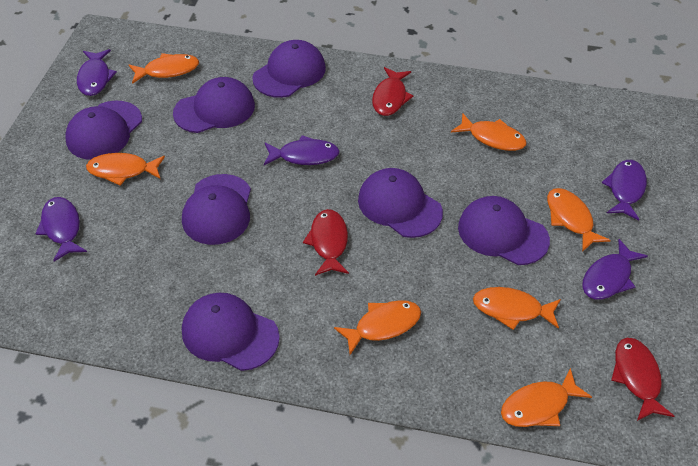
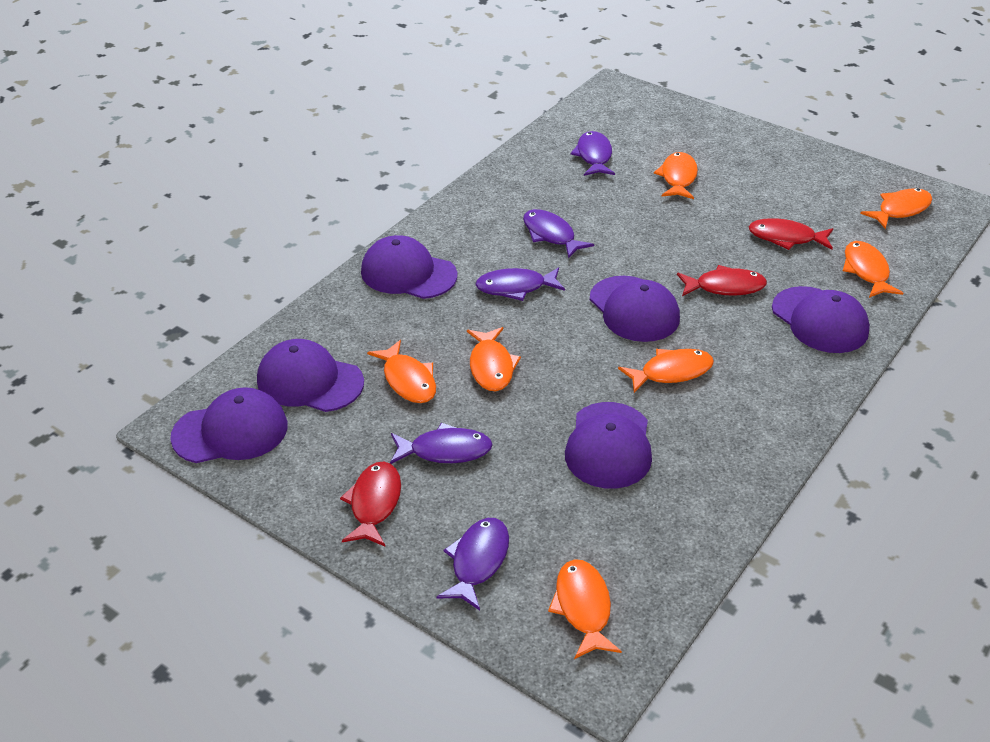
purple cap: 7 -> 6

